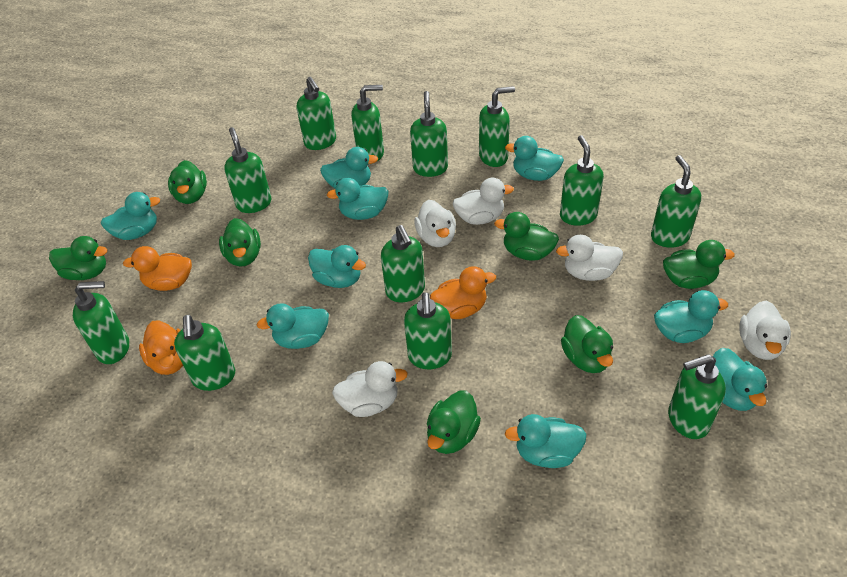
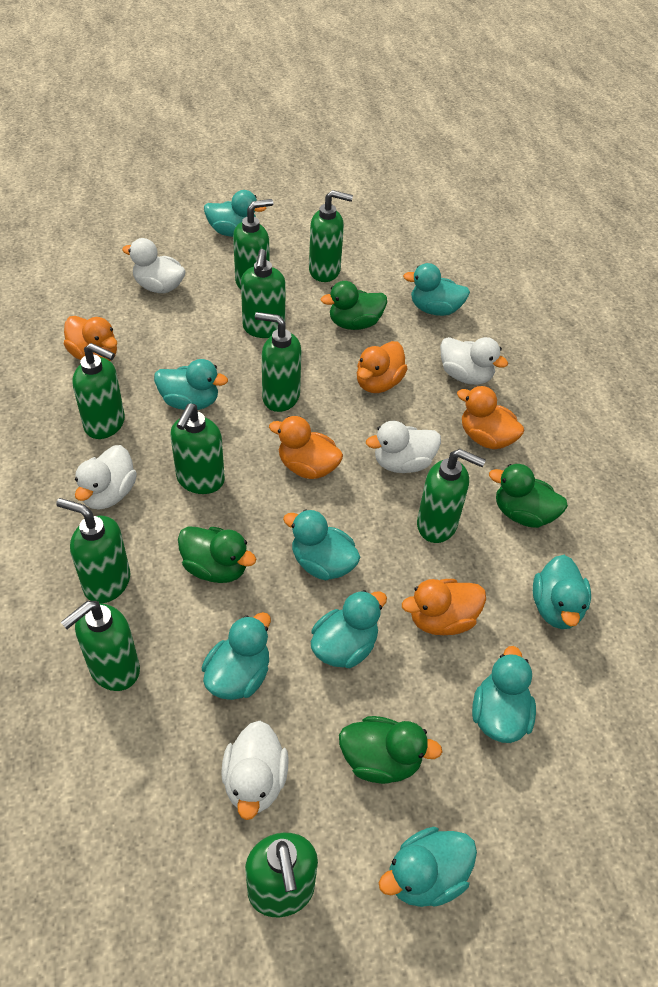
green duck: 7 -> 4
green soap dispenser: 12 -> 10
orange duck: 3 -> 5

